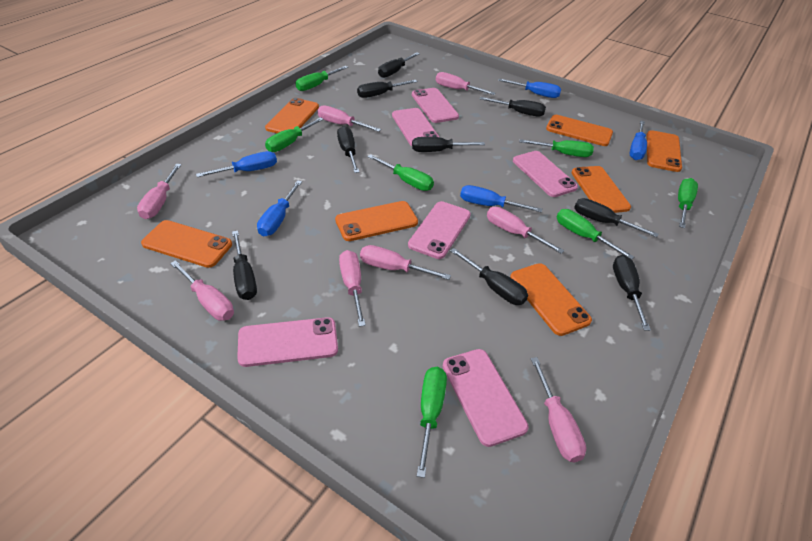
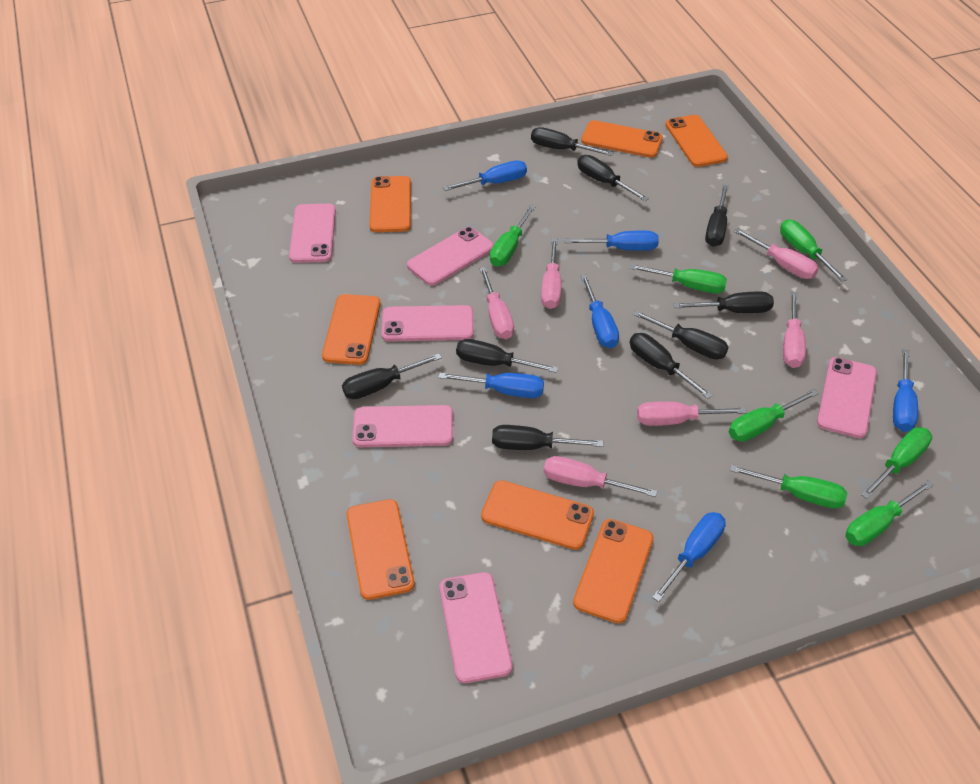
blue screwdriver: 5 -> 6
pink screwdriver: 8 -> 6

